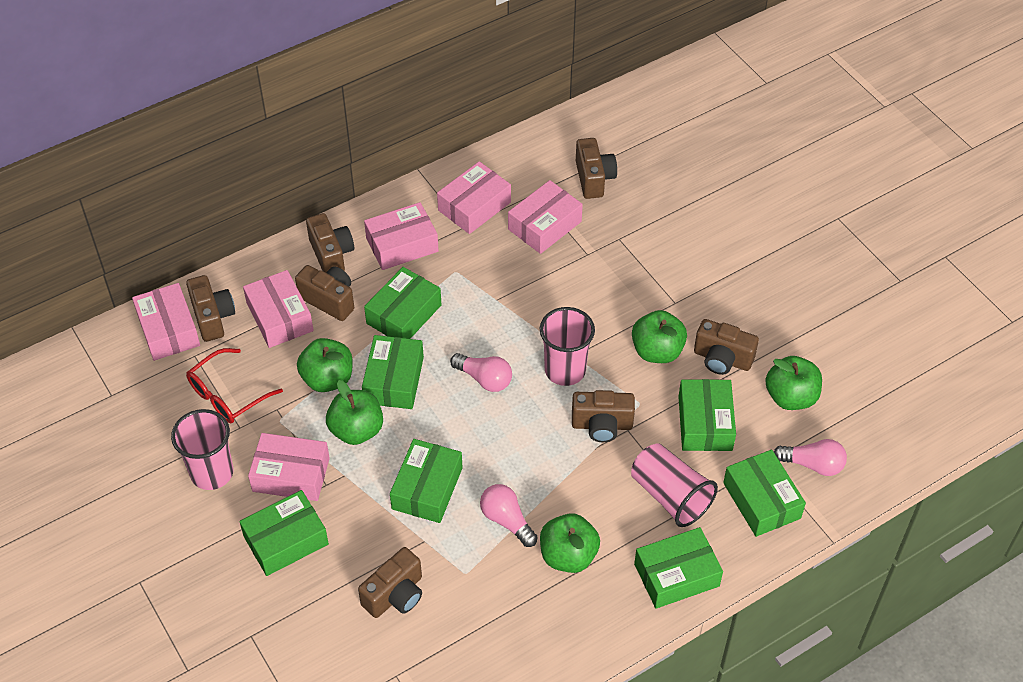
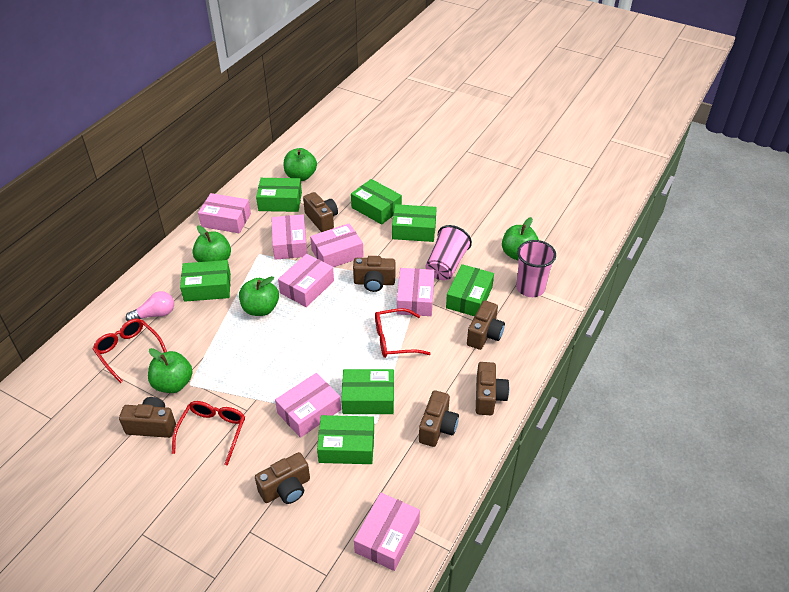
pink box: 6 -> 7
pink cup: 3 -> 2
pink light bulb: 3 -> 1
red glasses: 1 -> 3

